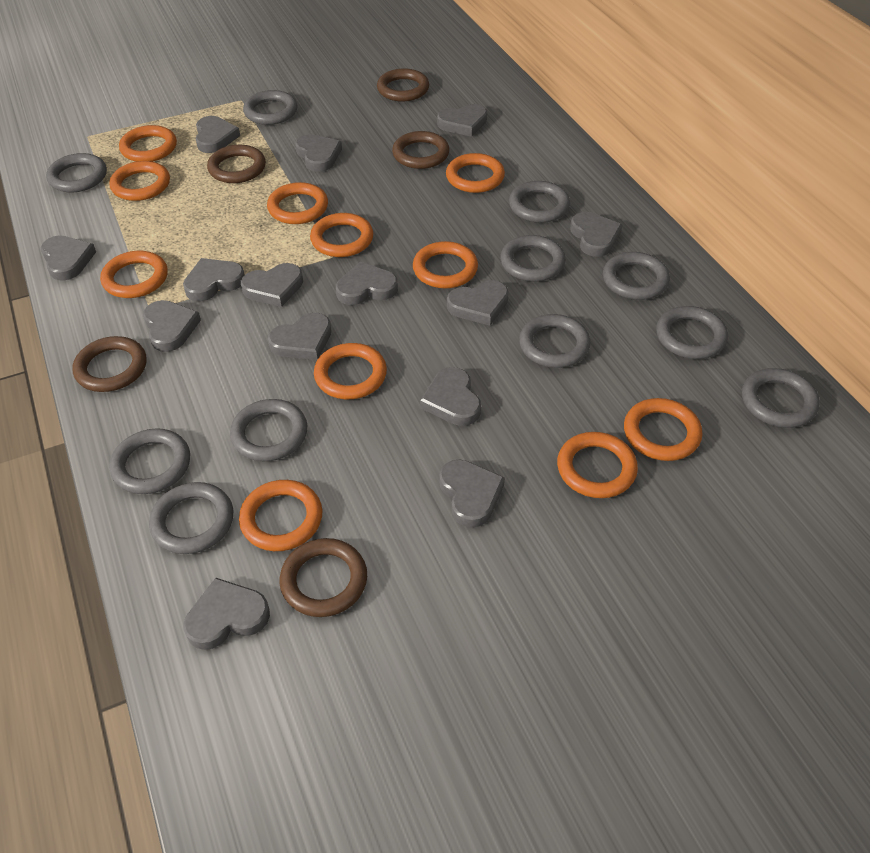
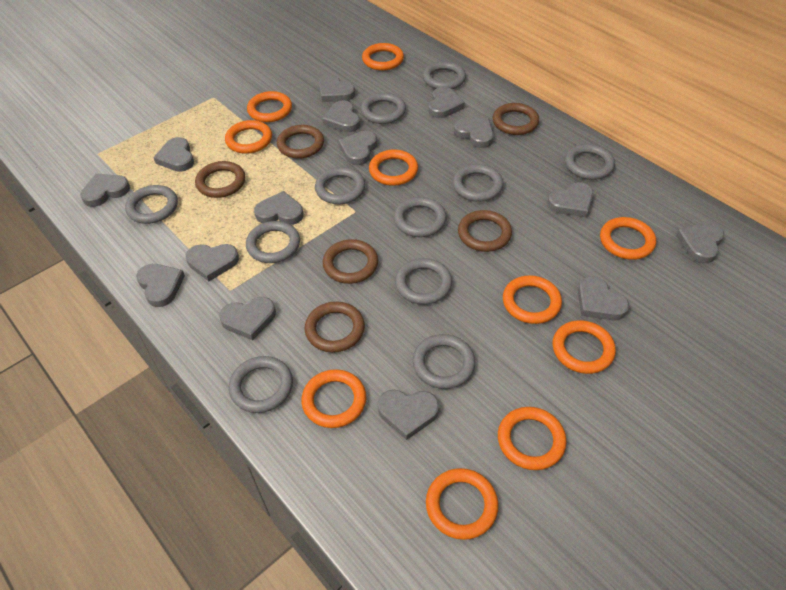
brown ring: 5 -> 6
grey heart: 14 -> 15
orange ring: 11 -> 10

